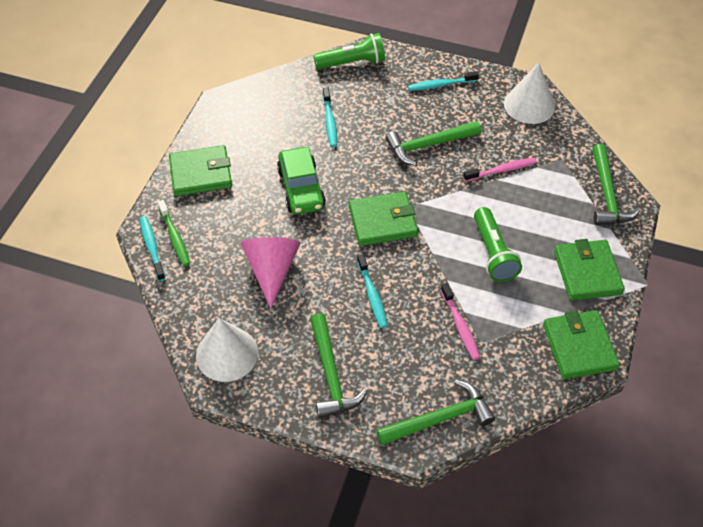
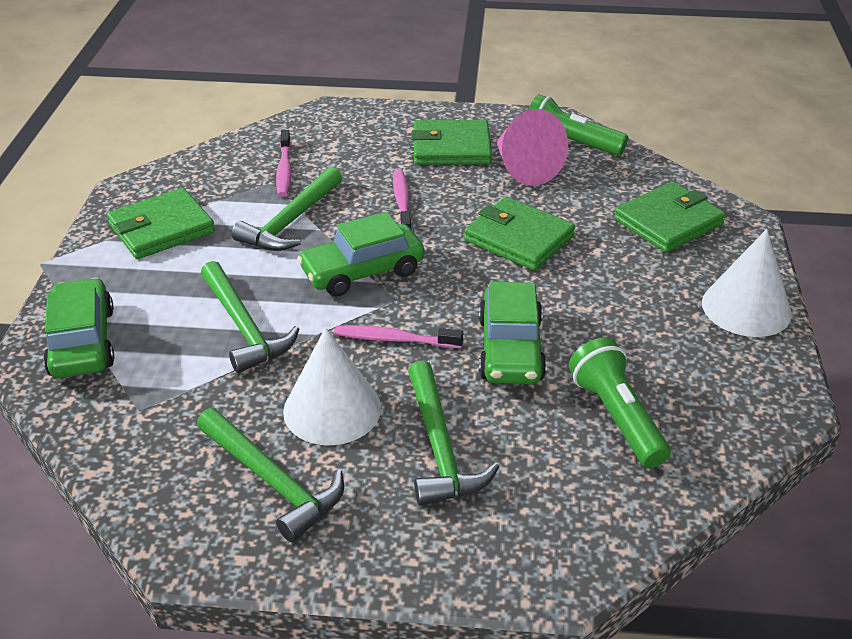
green car: 1 -> 3
green toothbrush: 1 -> 0
pink toothbrush: 2 -> 3
turquoise toothbrush: 4 -> 0

